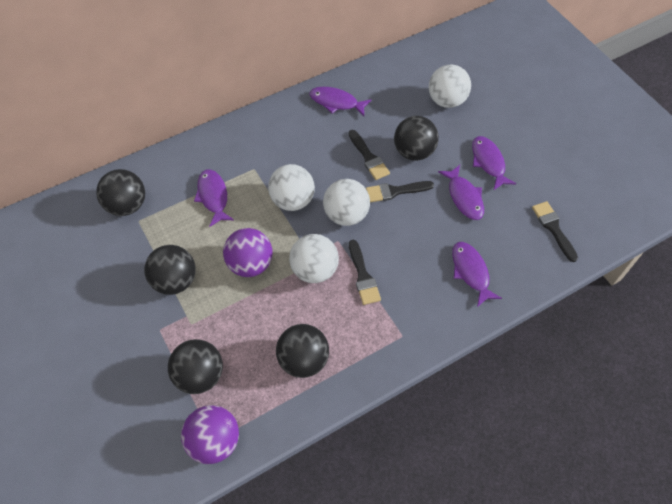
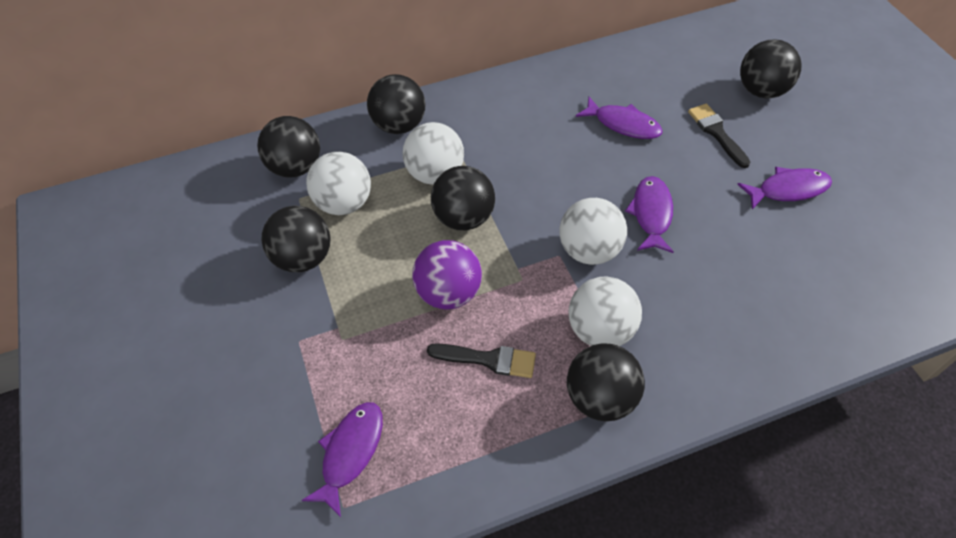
black ball: 5 -> 6
black brush: 4 -> 2
purple ball: 2 -> 1
purple fish: 5 -> 4

